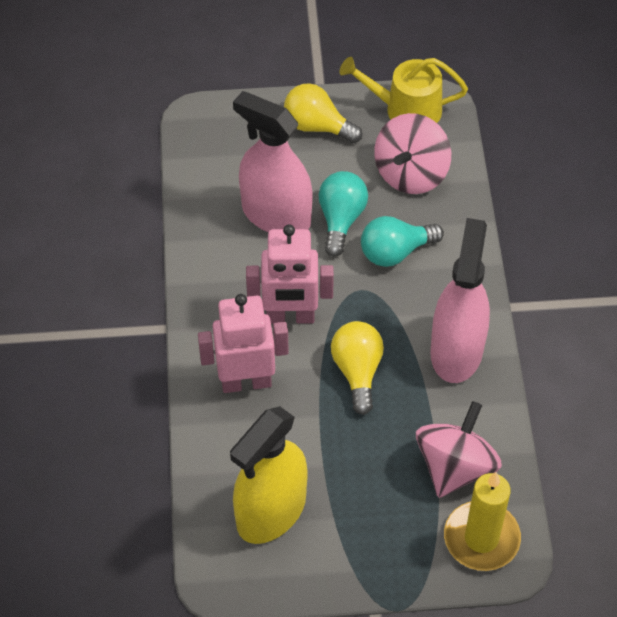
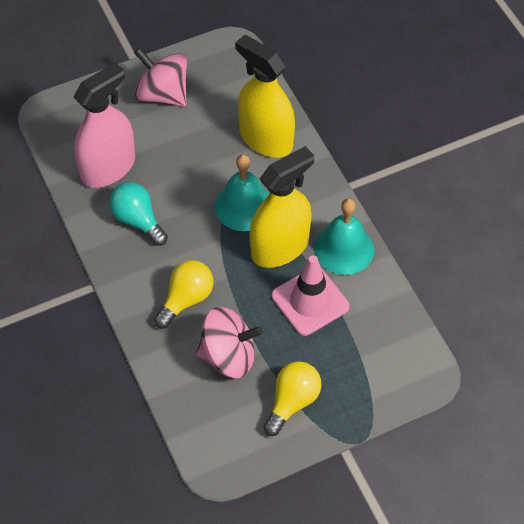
pink robot: 2 -> 0
pink spray bottle: 2 -> 1
pink traffic cone: 0 -> 1
turquoise bell: 0 -> 2
turquoise light bulb: 2 -> 1
yellow candle: 1 -> 0
yellow spray bottle: 1 -> 2
yellow watering can: 1 -> 0

